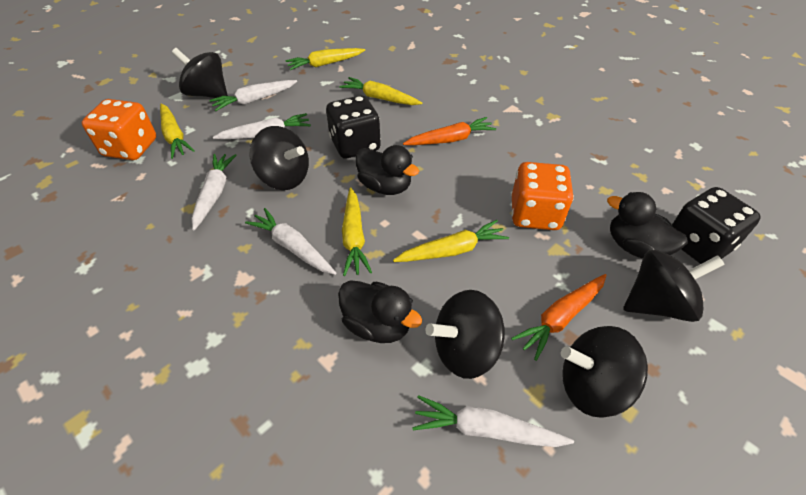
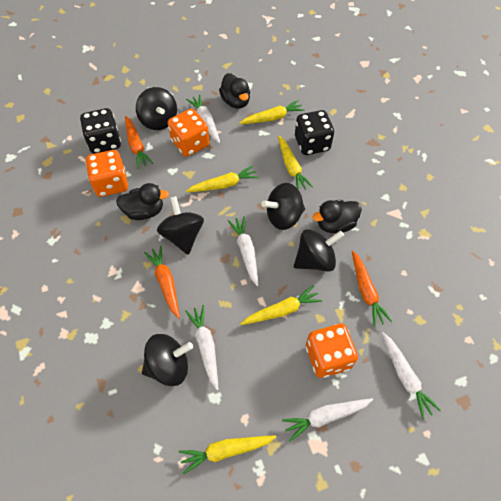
orange carrot: 2 -> 3
orange dice: 2 -> 3

